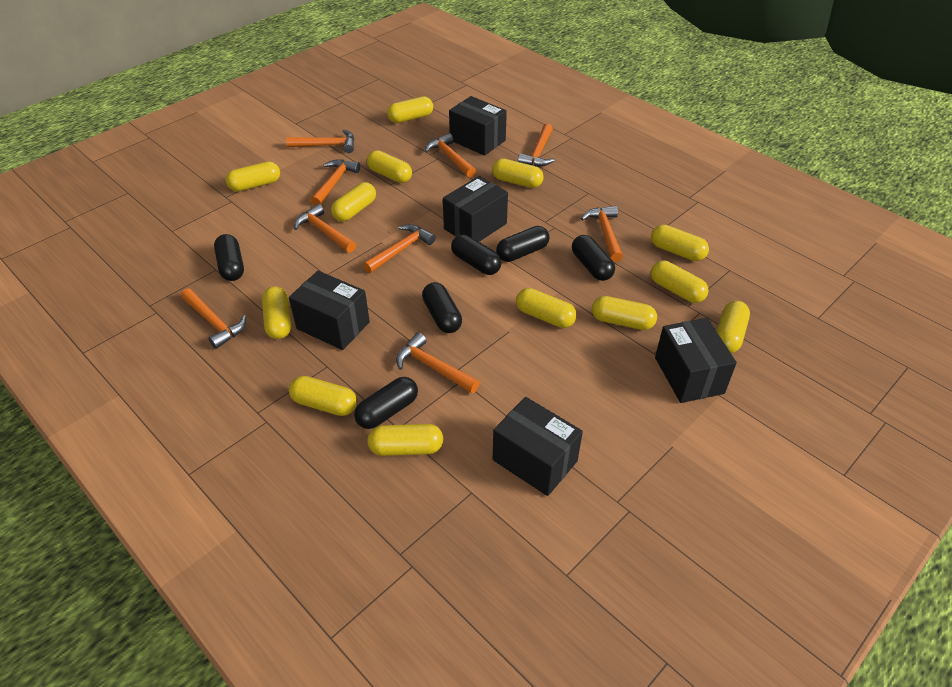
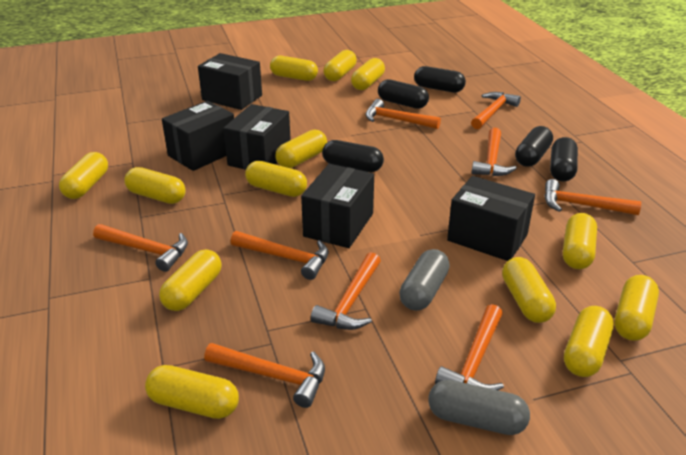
black capsule: 6 -> 5
grey capsule: 0 -> 2

